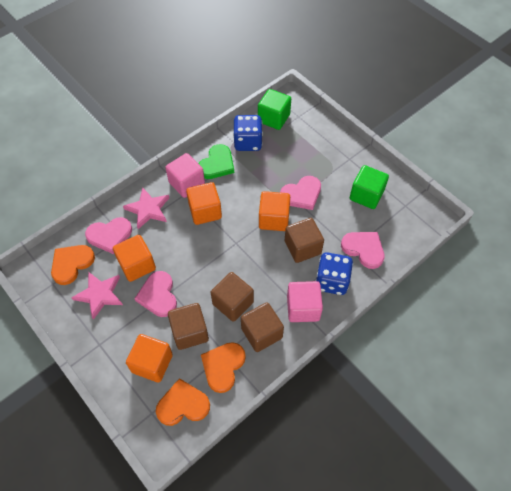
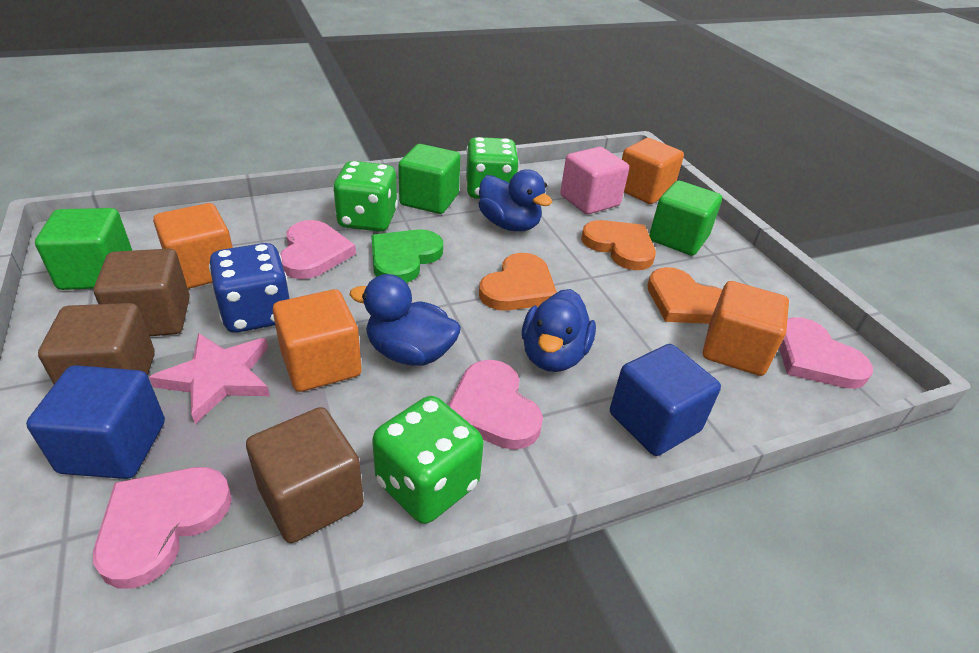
blue cube: 0 -> 2
blue dice: 2 -> 1
blue duck: 0 -> 3
brown cube: 4 -> 3
green cube: 2 -> 3
green dice: 0 -> 3
pink cube: 2 -> 1
pink star: 2 -> 1

